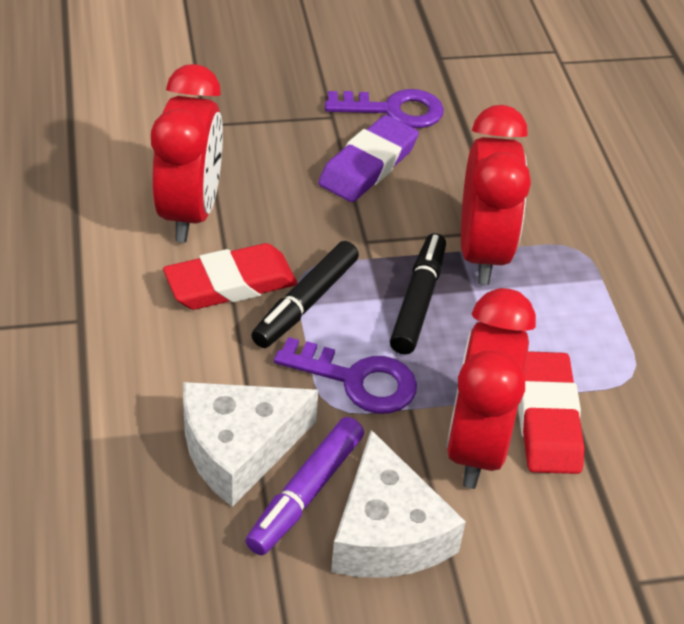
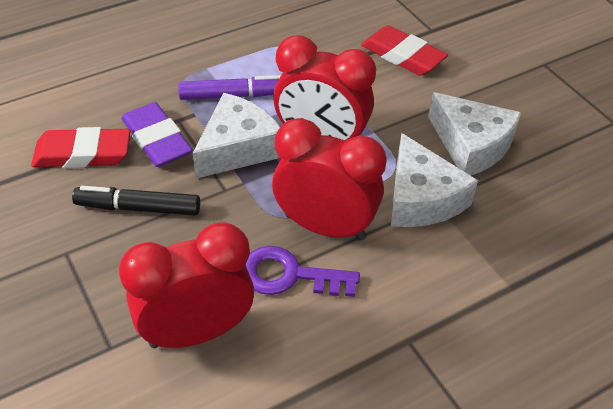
black marker: 2 -> 1
purple key: 2 -> 1
white cheese: 2 -> 3

